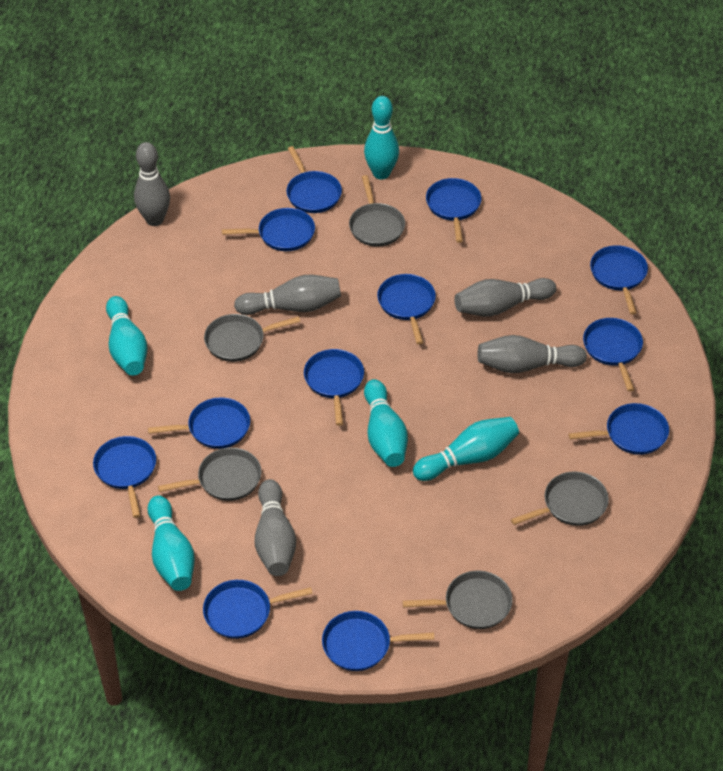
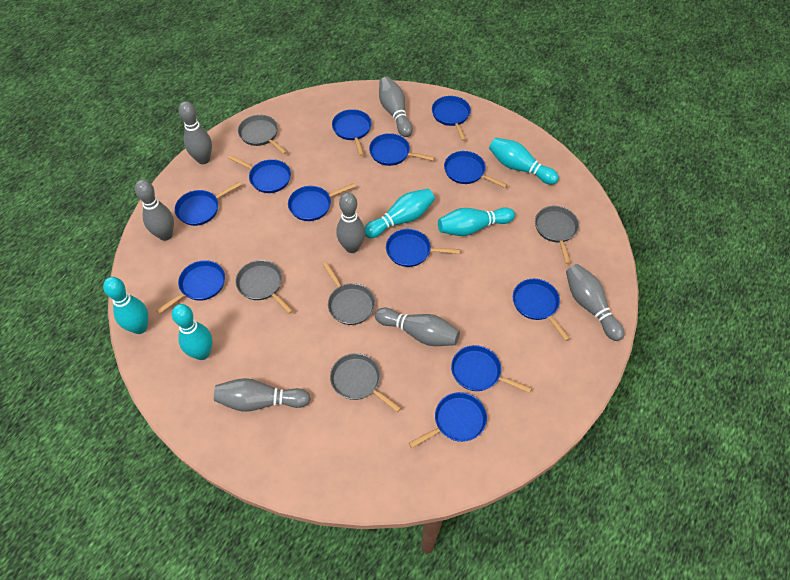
grey bowling pin: 5 -> 7

